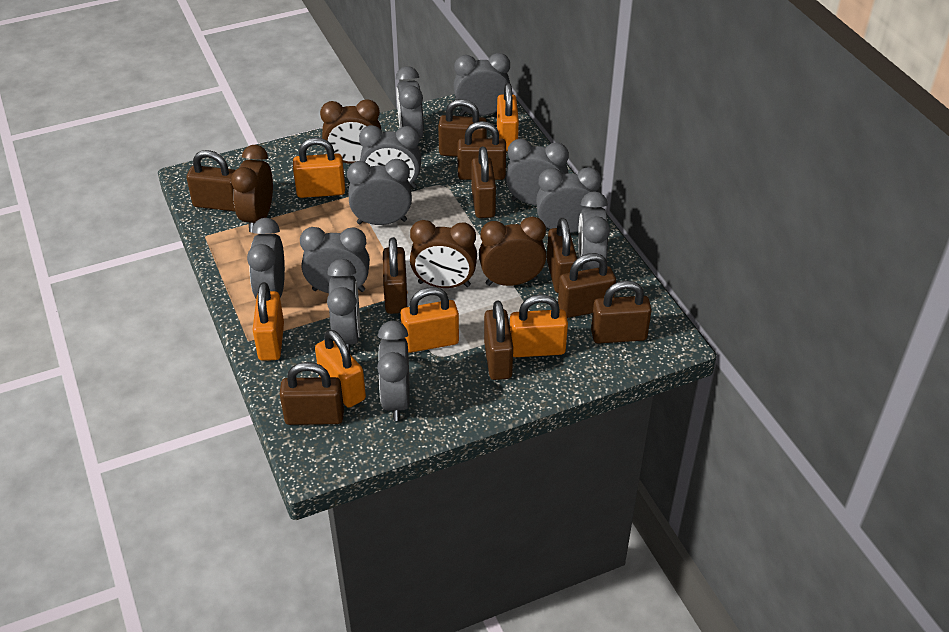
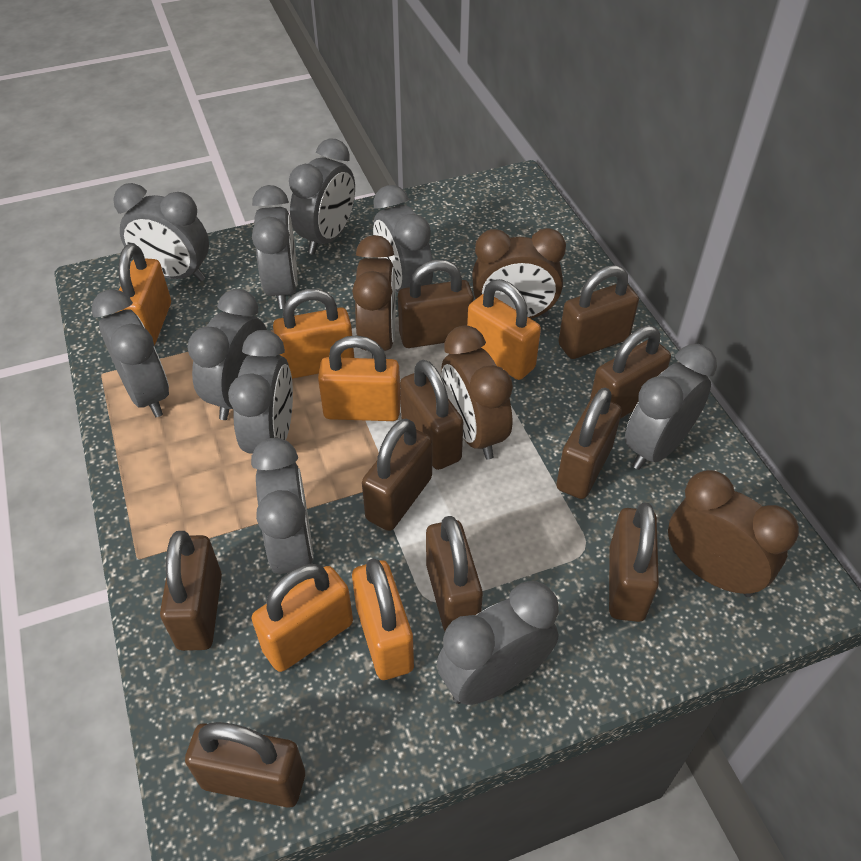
grey clock: 11 -> 10

